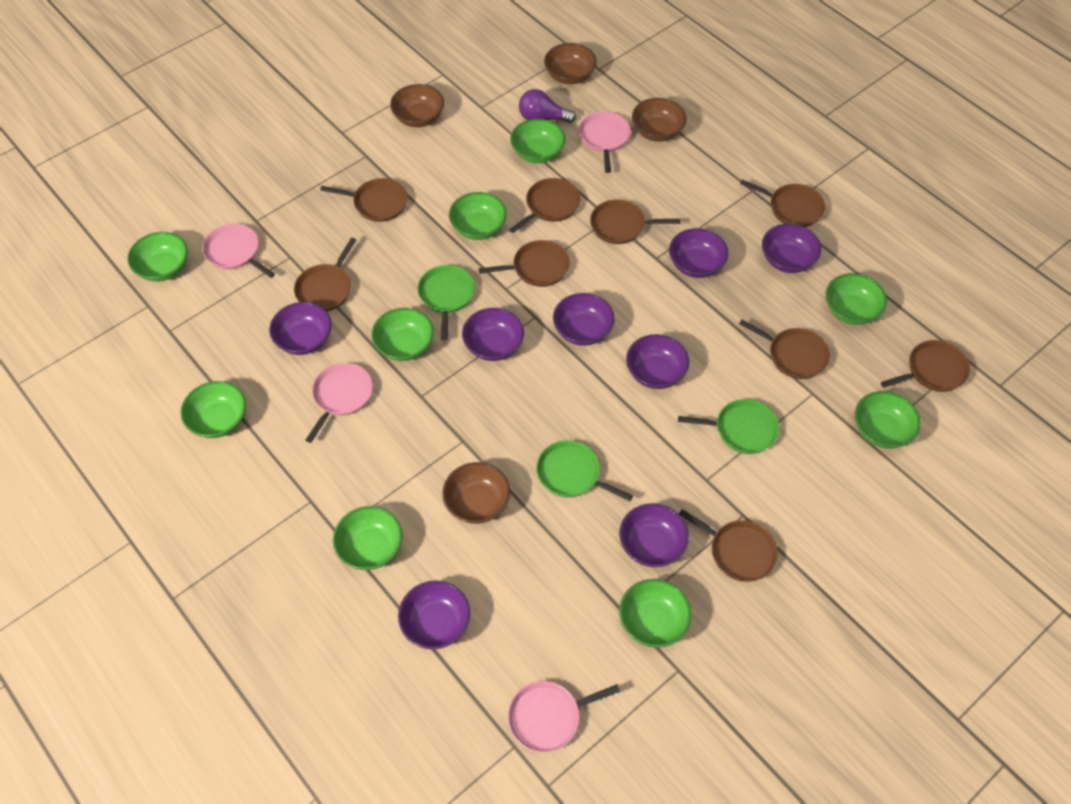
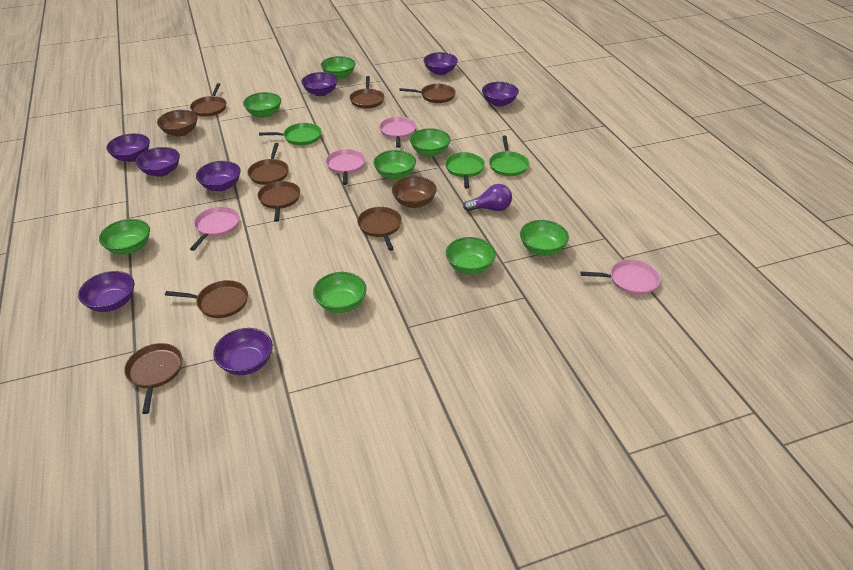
brown bowl: 4 -> 2
brown pan: 9 -> 8
green bowl: 9 -> 8

